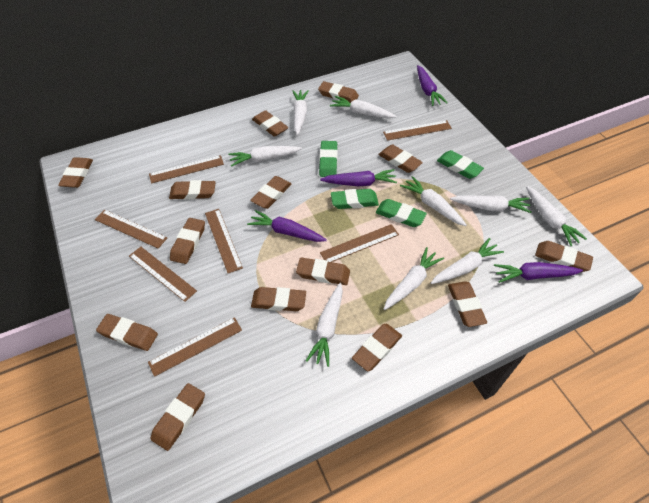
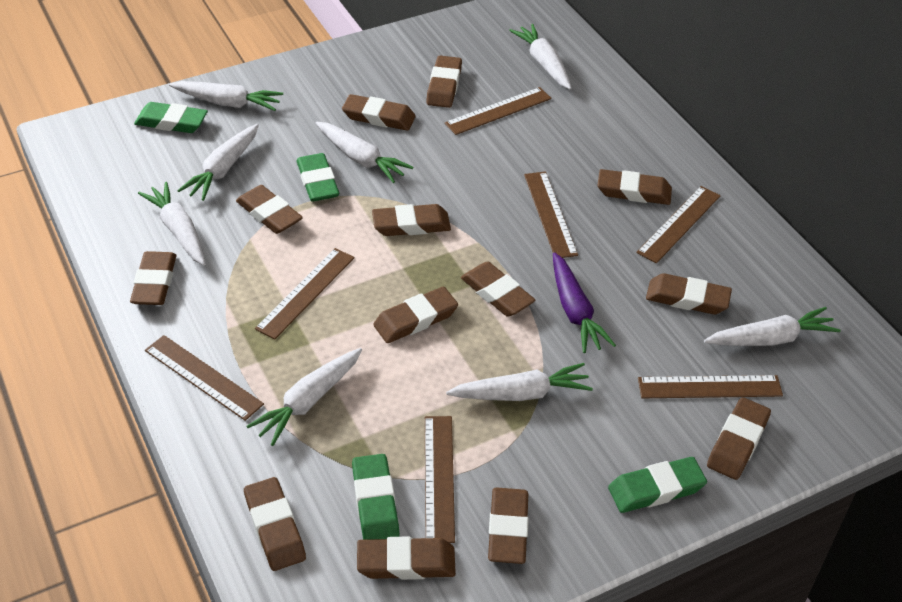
brown eraser: 14 -> 13
purple carrot: 4 -> 1
white carrot: 9 -> 8

